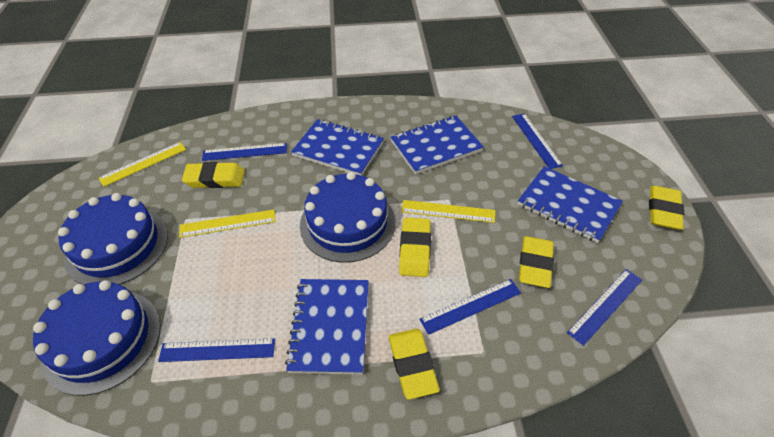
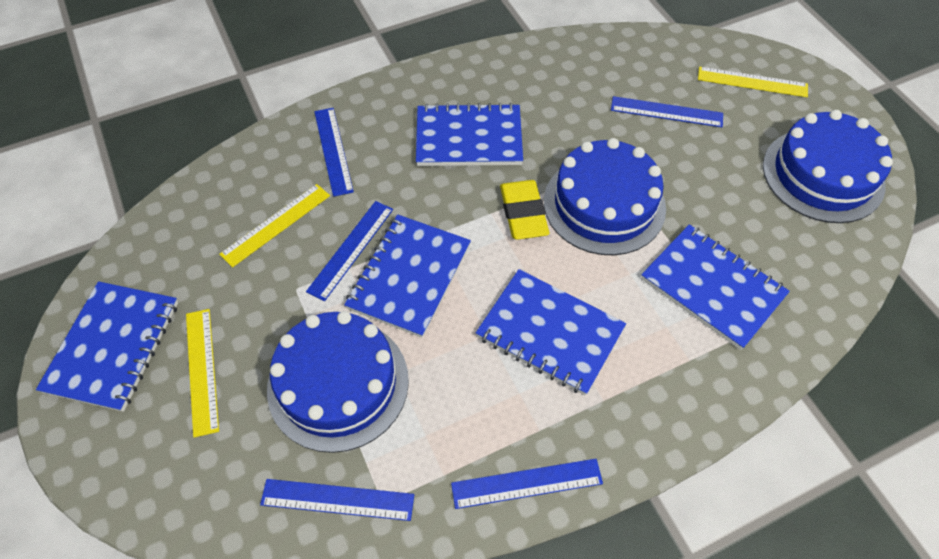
blue notebook: 4 -> 5
yellow eraser: 5 -> 1

